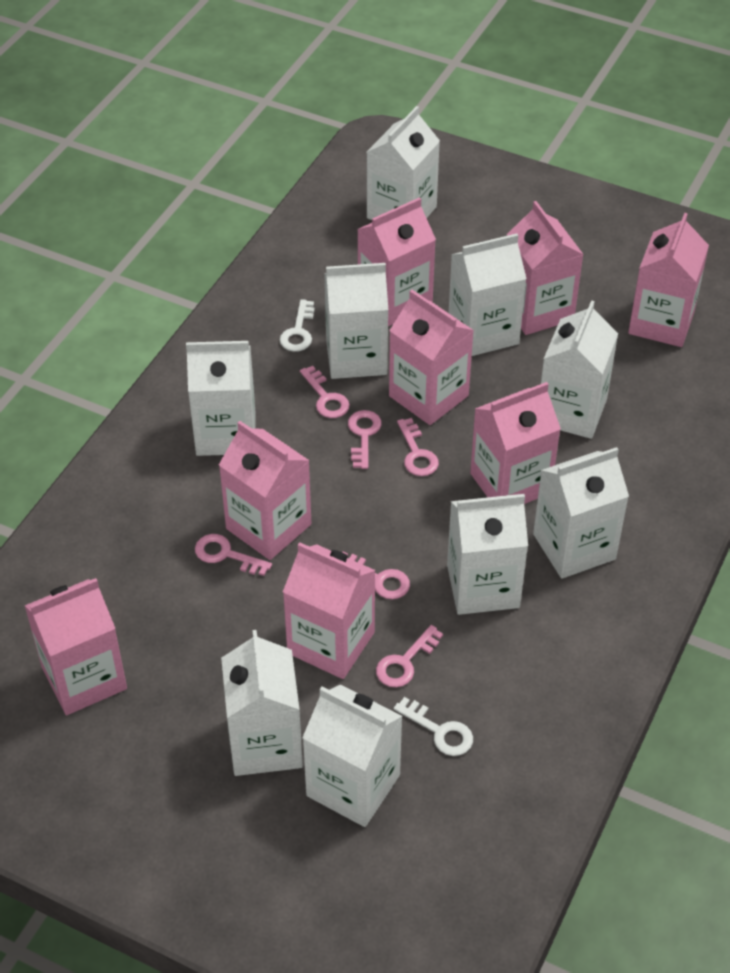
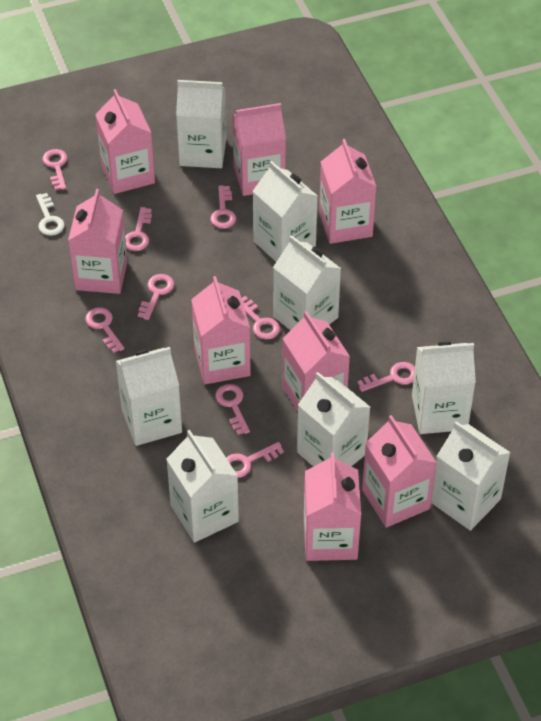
pink key: 6 -> 9
white carton: 9 -> 8
white key: 2 -> 1

